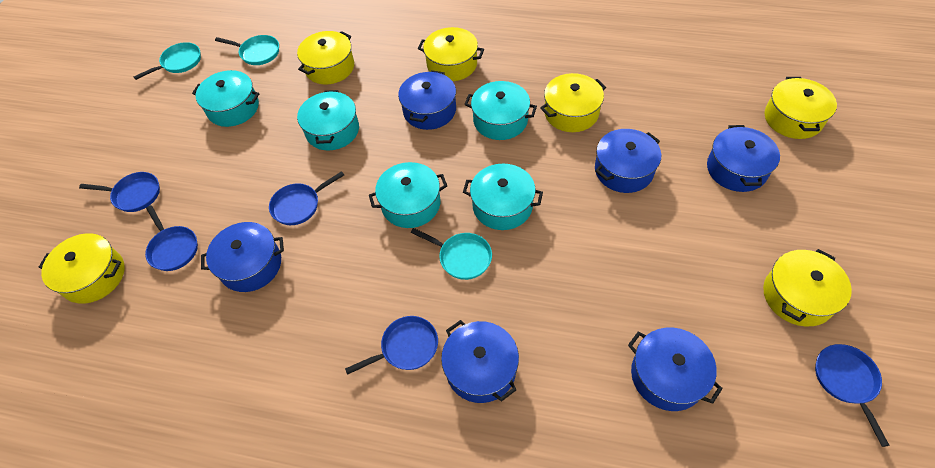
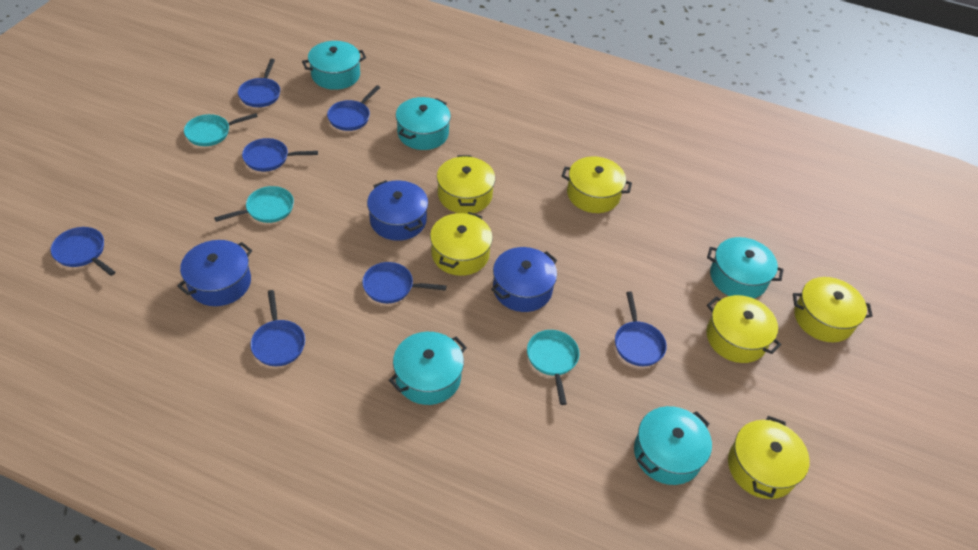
blue pan: 5 -> 7
blue pot: 6 -> 3

